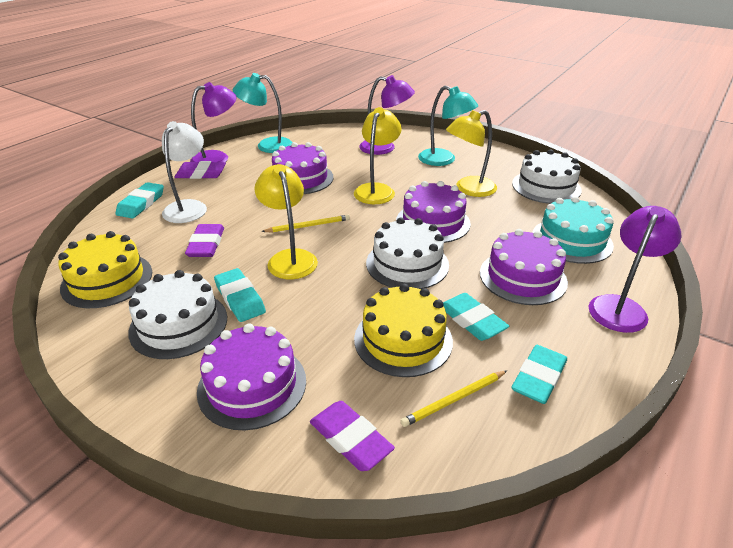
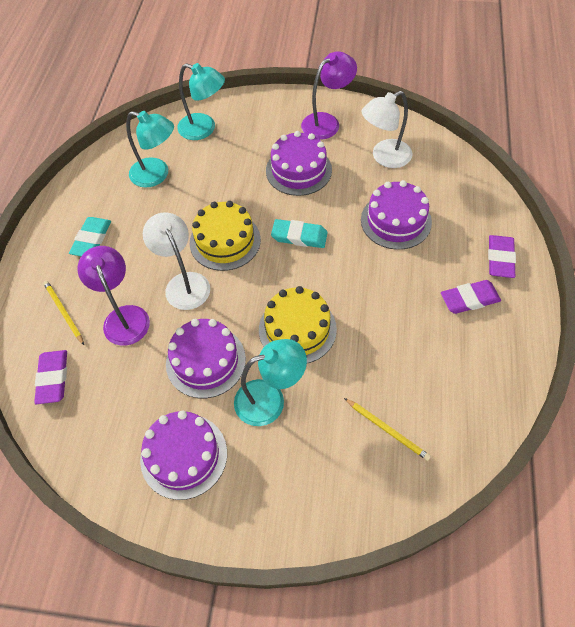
purple lamp: 3 -> 2
turquoise cake: 1 -> 0
turquoise eraser: 4 -> 2
turquoise lamp: 2 -> 3
white cake: 3 -> 0
white lamp: 1 -> 2
yellow lamp: 3 -> 0

